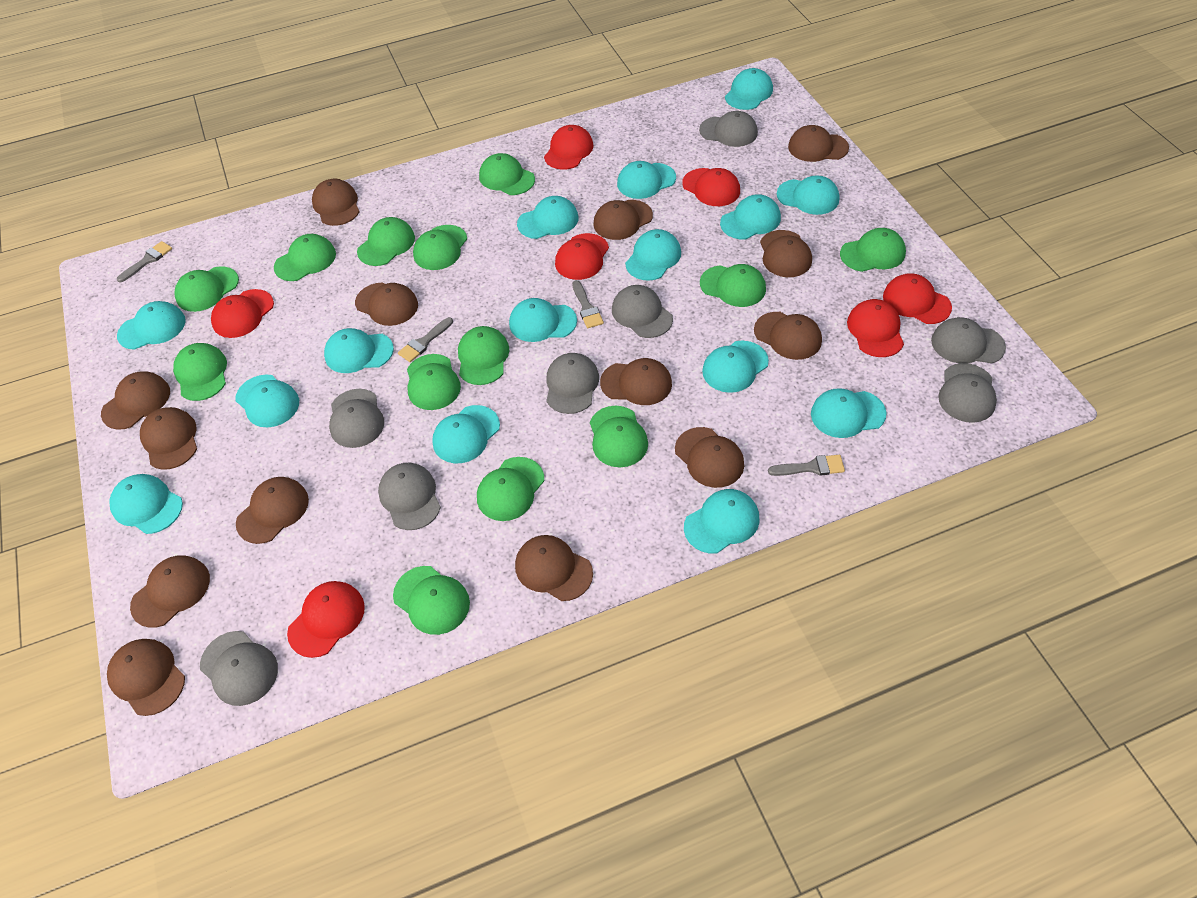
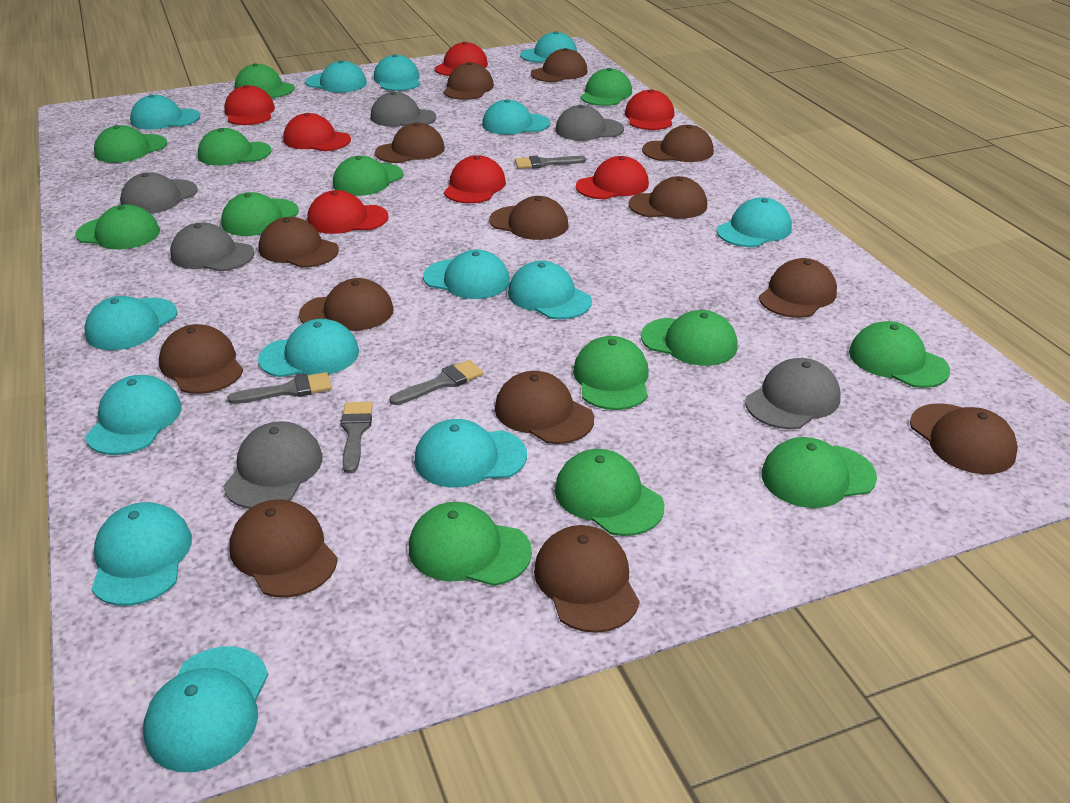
grey cap: 8 -> 6
turquoise cap: 15 -> 14

